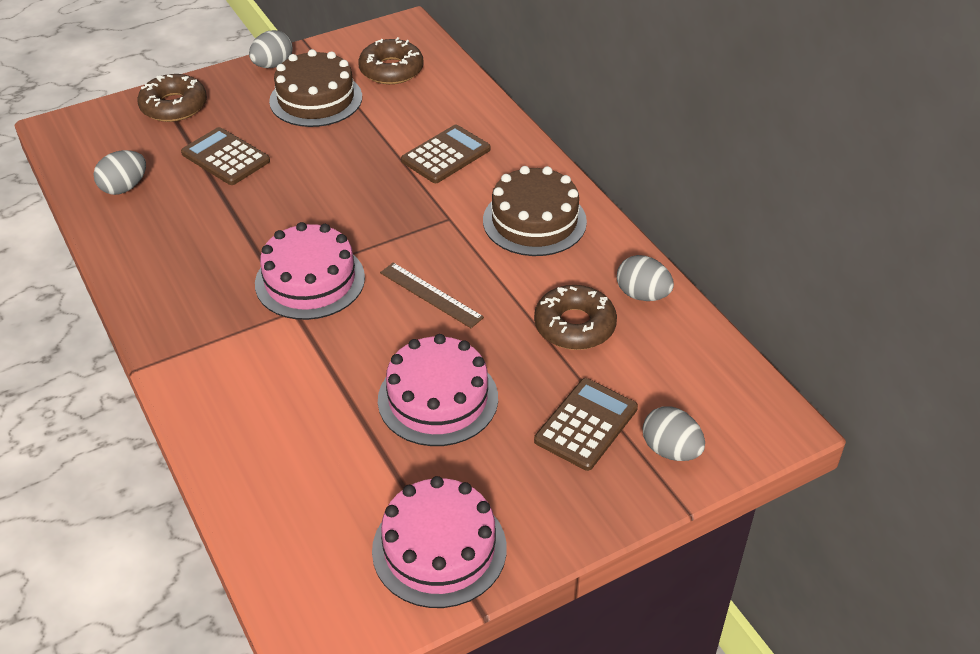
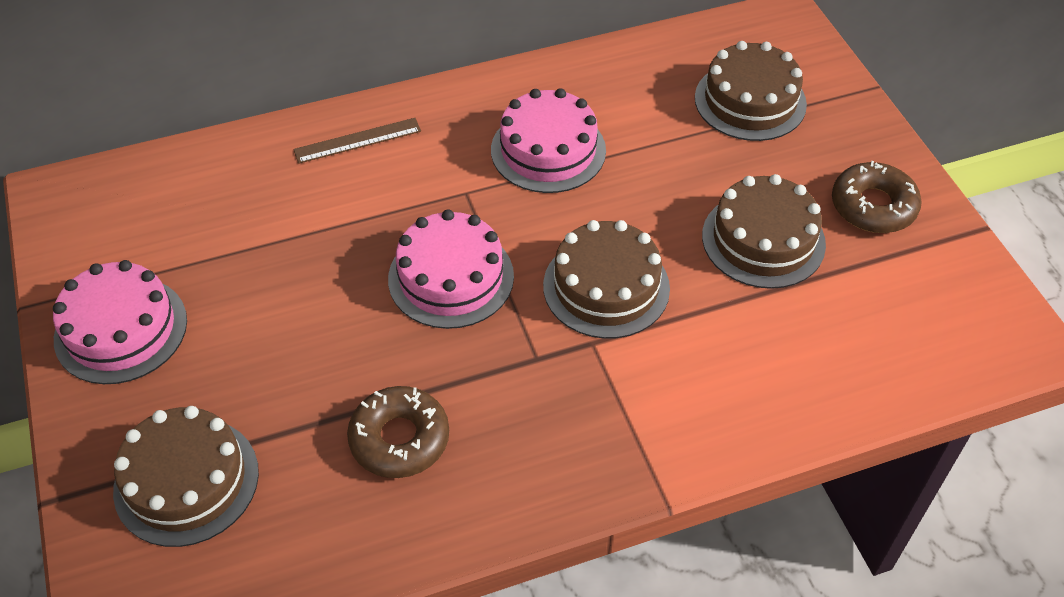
brown cake: 2 -> 4
brown calculator: 3 -> 0
brown donut: 3 -> 2
grey egg: 4 -> 0

